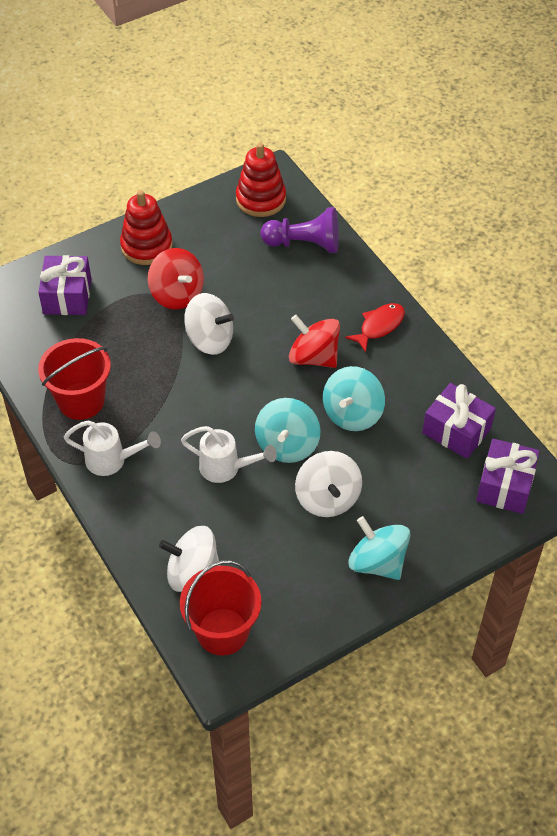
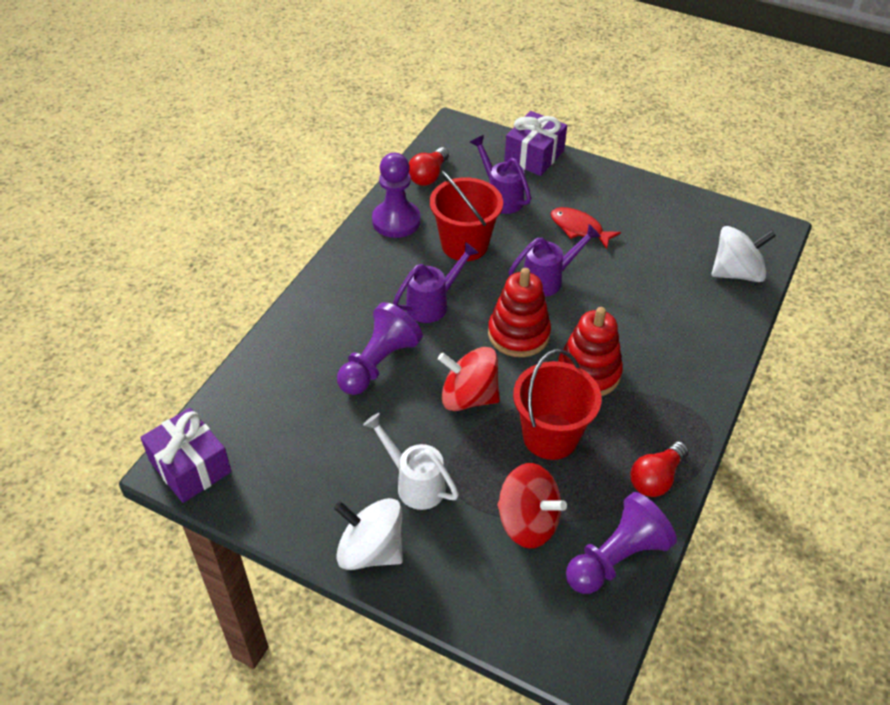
purple gift: 3 -> 2
purple pawn: 1 -> 3
purple watering can: 0 -> 3
red light bulb: 0 -> 2
turquoise spinning top: 3 -> 0
white spinning top: 3 -> 2
white watering can: 2 -> 1

